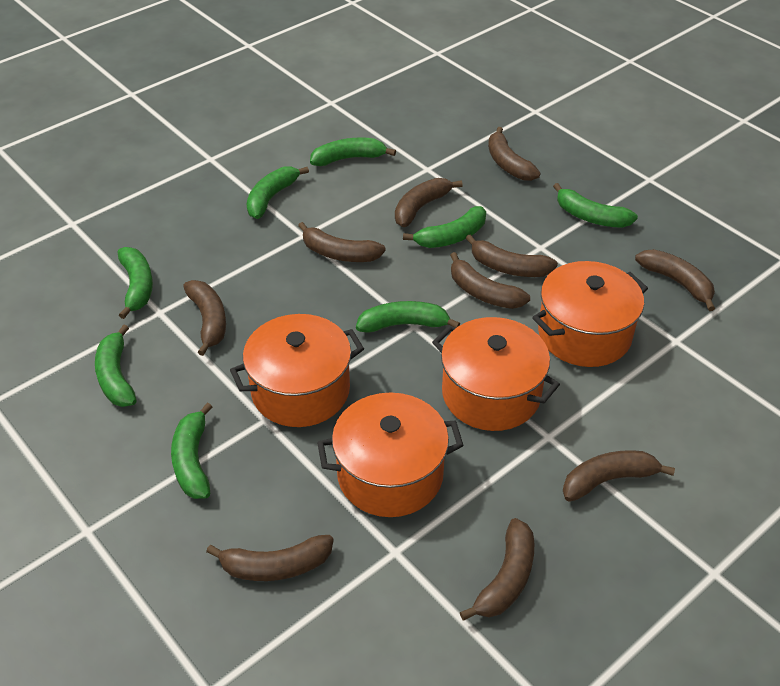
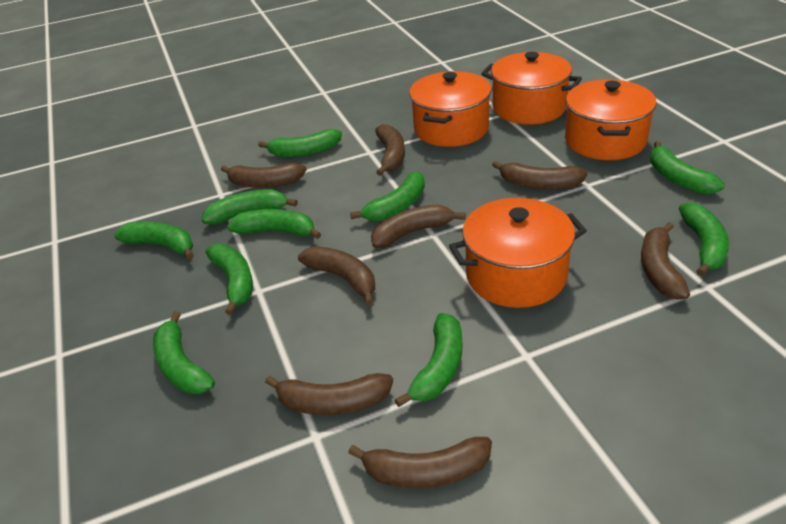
brown banana: 10 -> 8
green banana: 8 -> 10

